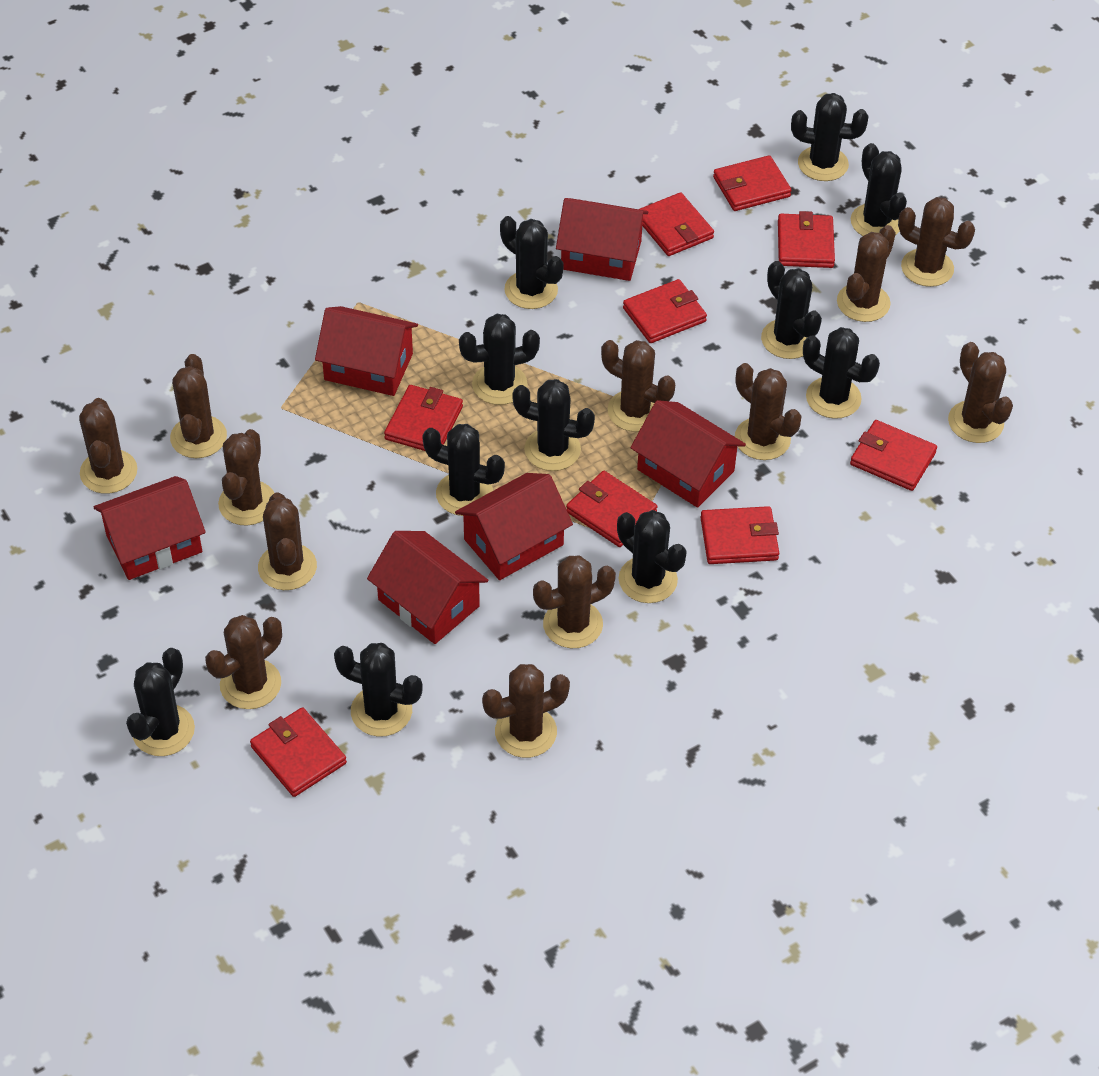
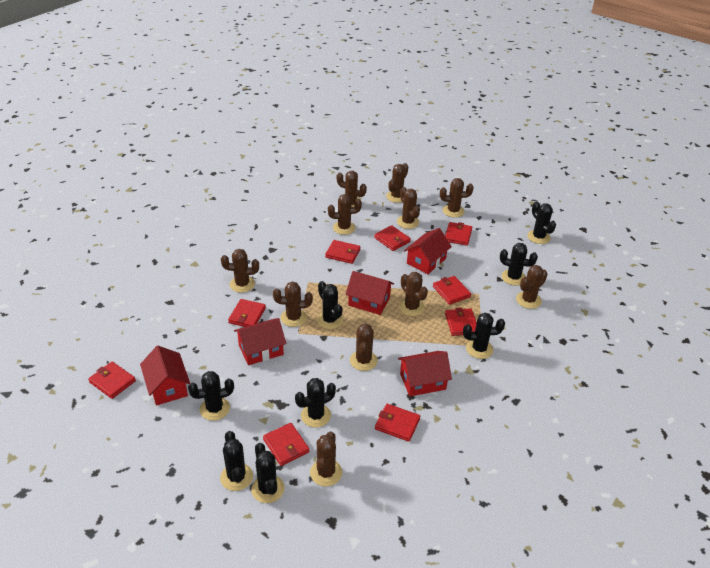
black cactus: 11 -> 8
brown cactus: 12 -> 11
red house: 6 -> 5

